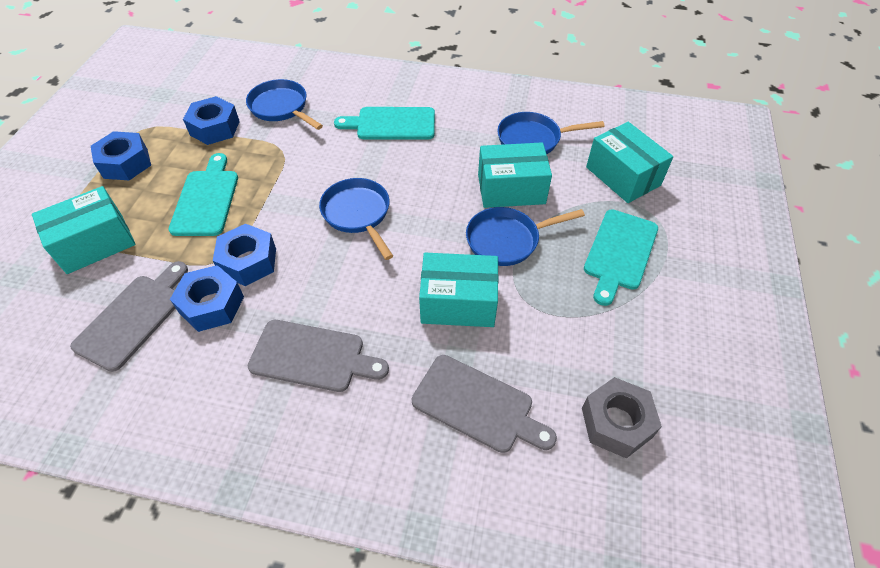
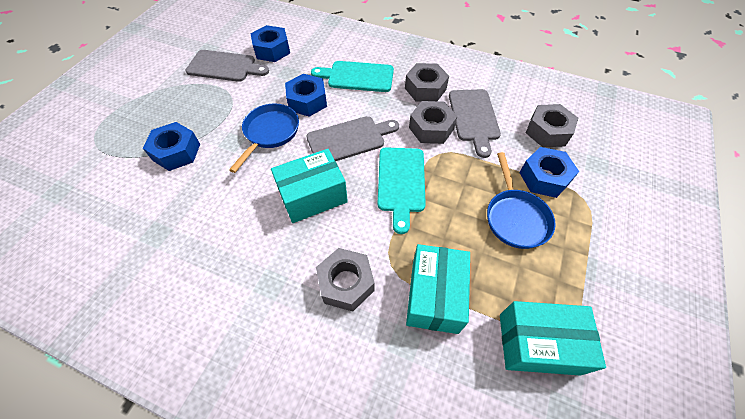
blue pan: 4 -> 2
grey nut: 1 -> 4
turquoise box: 4 -> 3
turquoise cutting board: 3 -> 2

